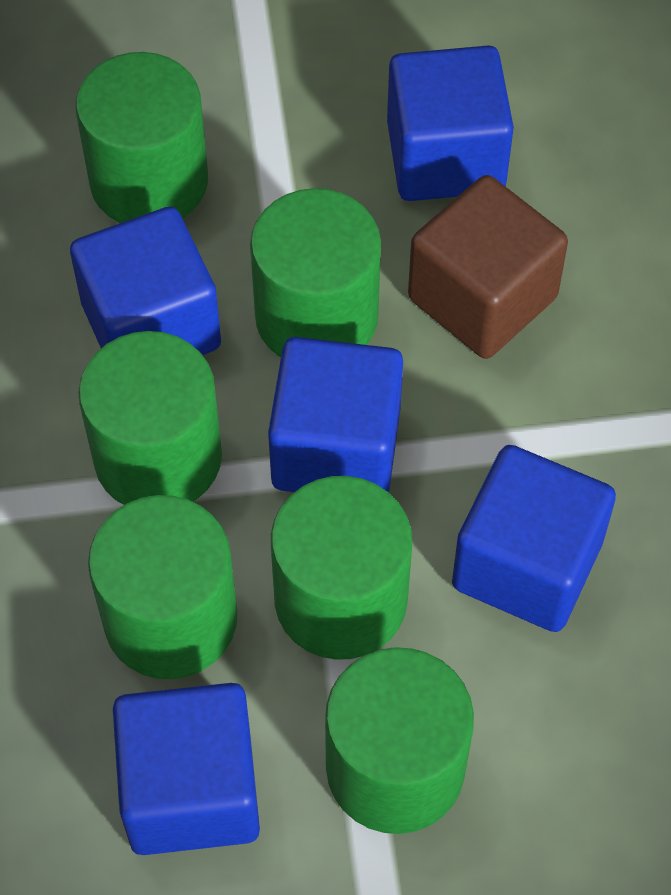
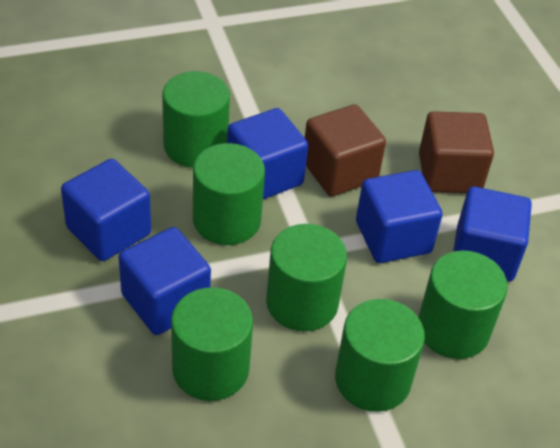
brown cube: 1 -> 2

